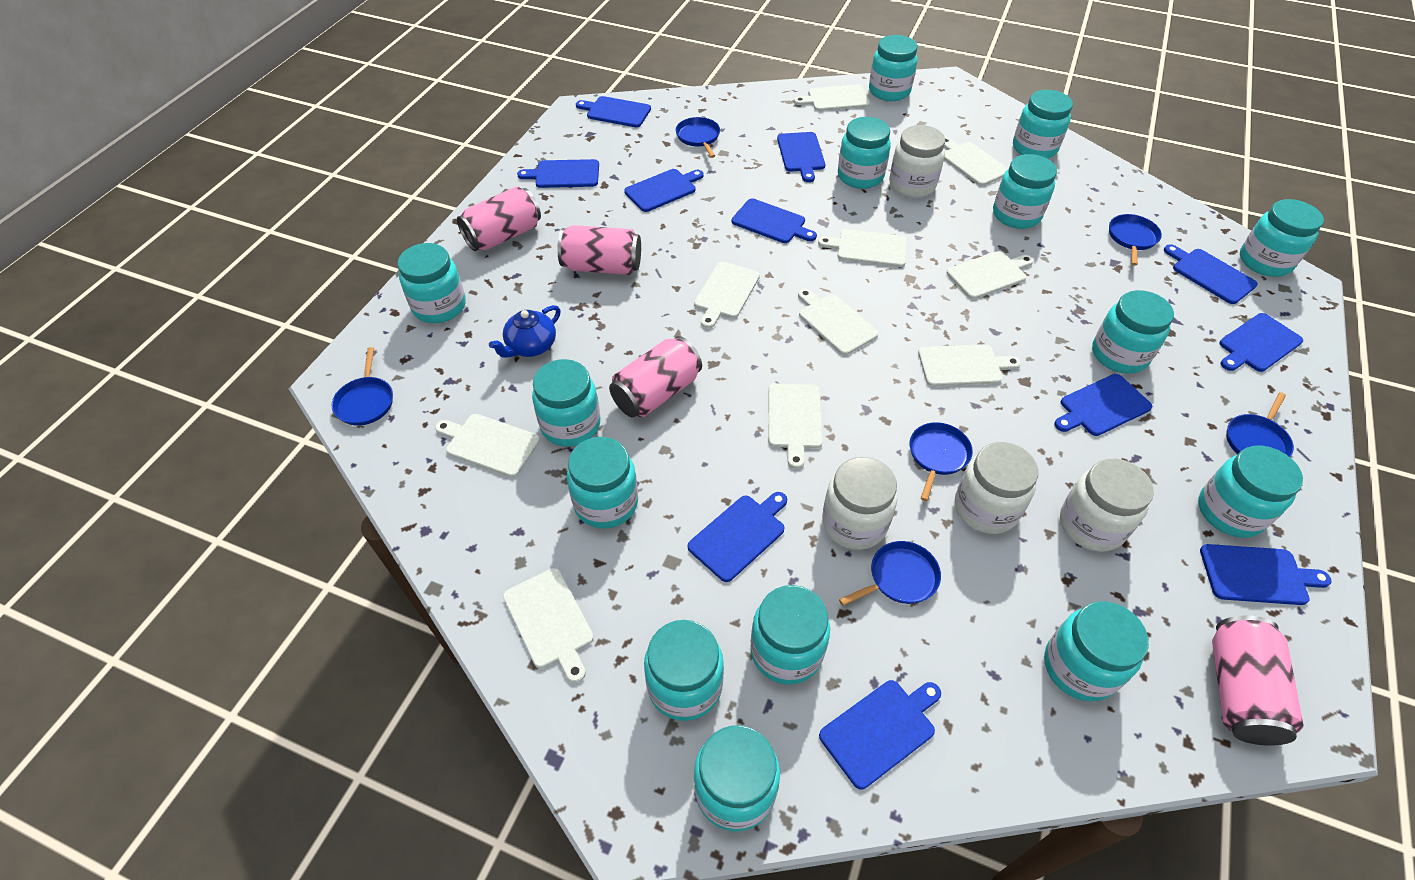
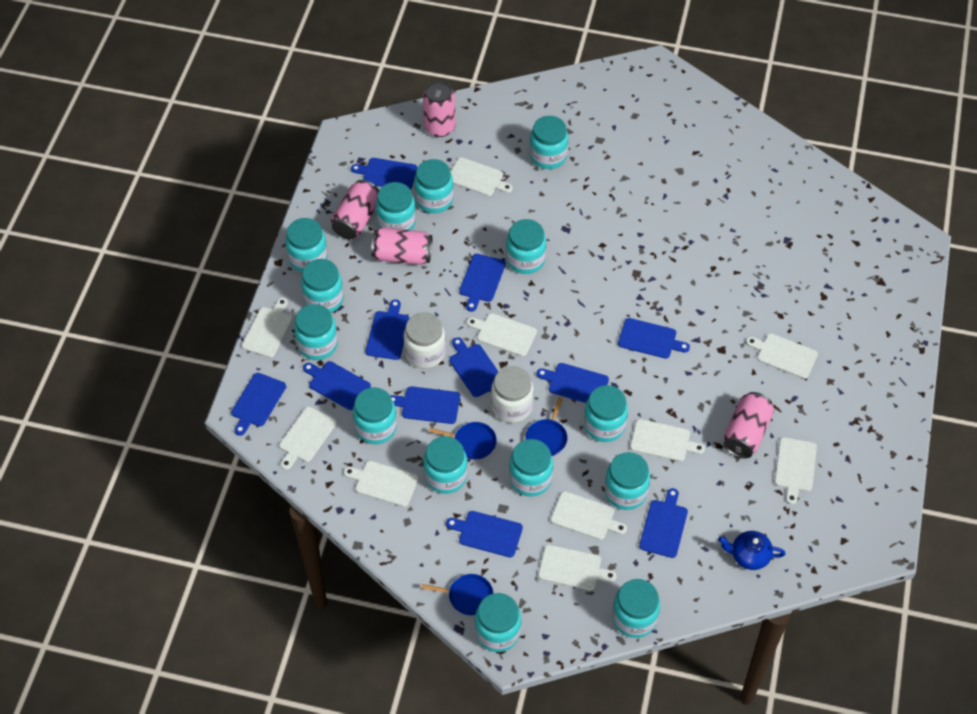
blue pan: 6 -> 3
white jar: 4 -> 2

